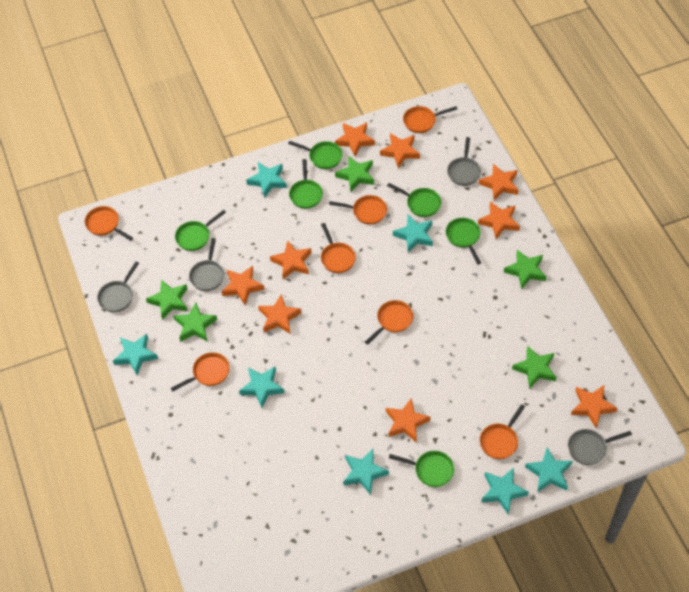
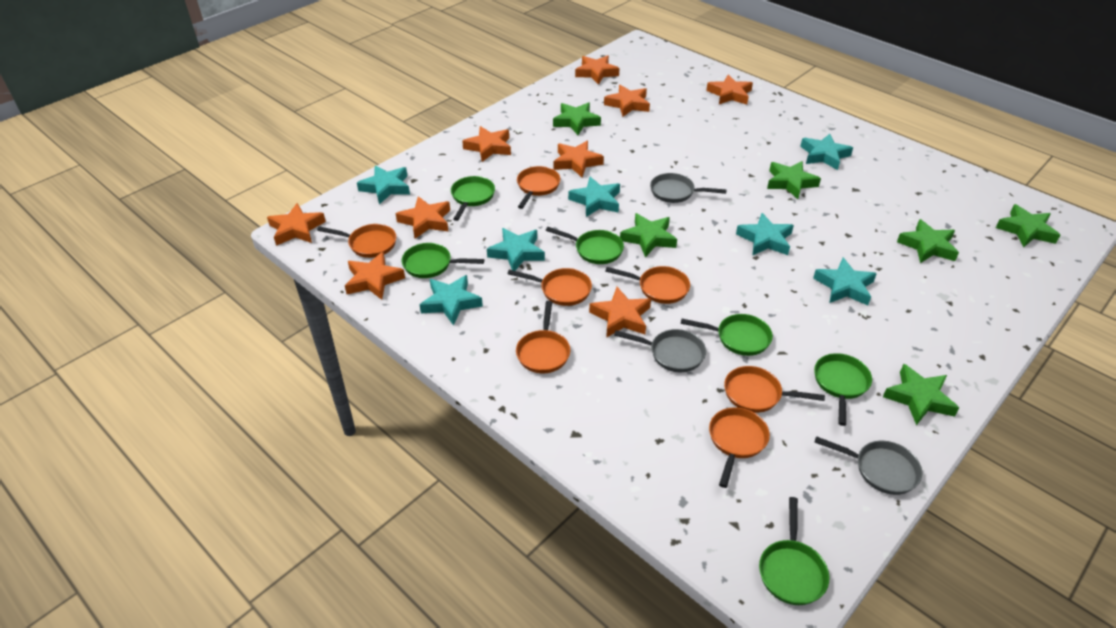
green star: 5 -> 6
grey pan: 4 -> 3

